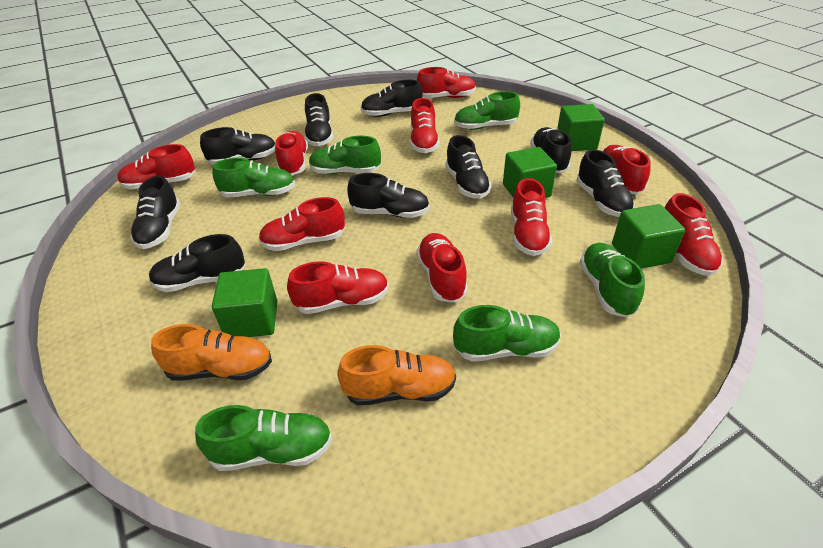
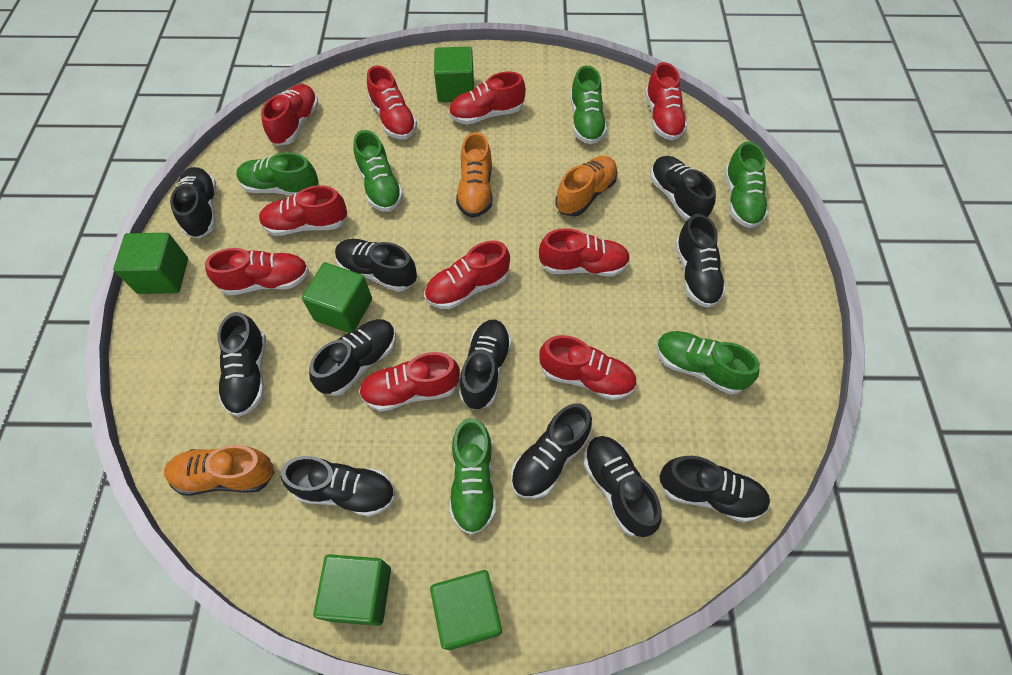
black shoe: 9 -> 11
green cube: 4 -> 5
orange shoe: 2 -> 3

